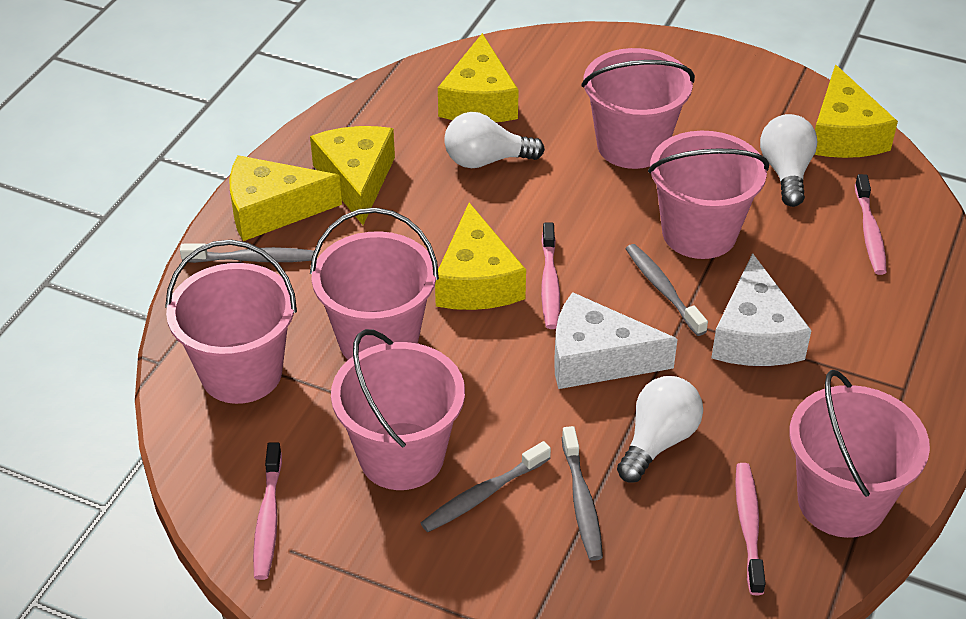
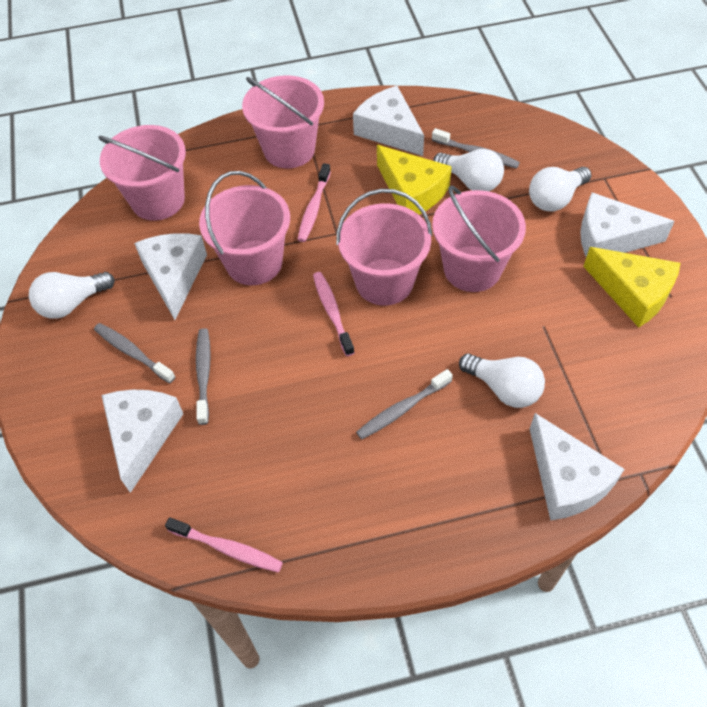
pink bucket: 6 -> 5
pink toothbrush: 4 -> 3
white cheese: 2 -> 5
white light bulb: 3 -> 4
yellow cheese: 5 -> 2

